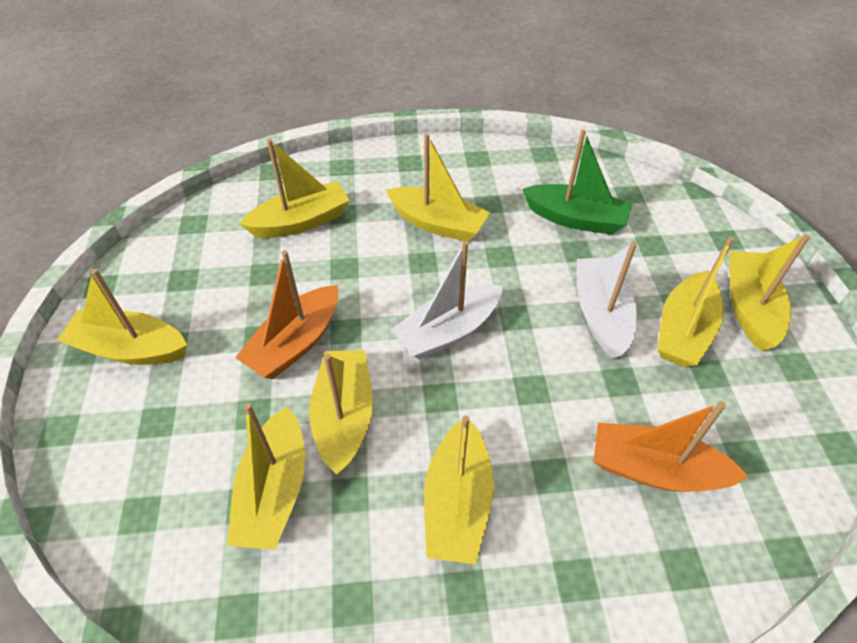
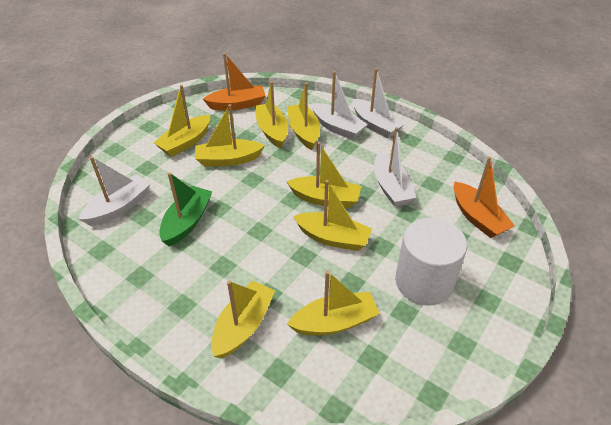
white boat: 2 -> 4
white cylinder: 0 -> 1

